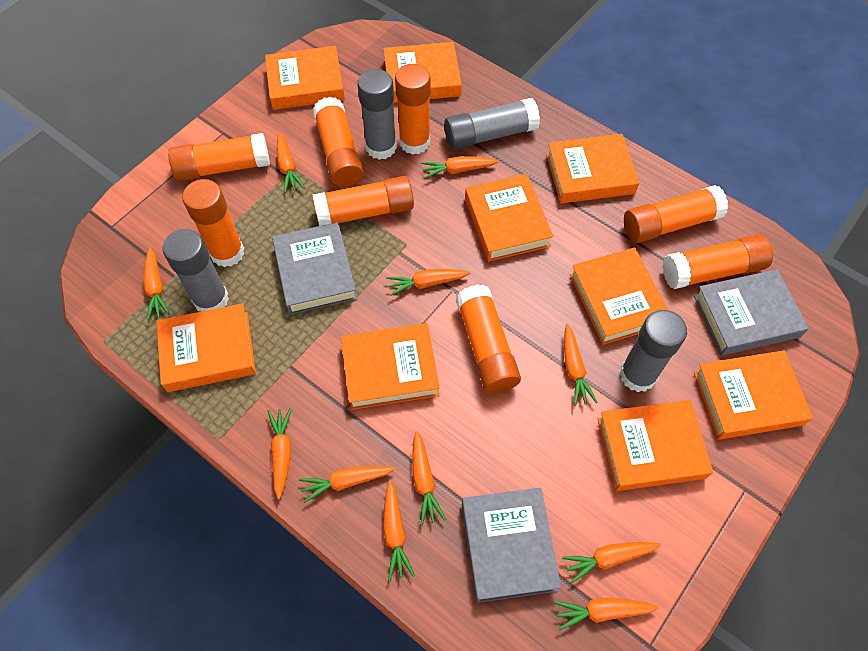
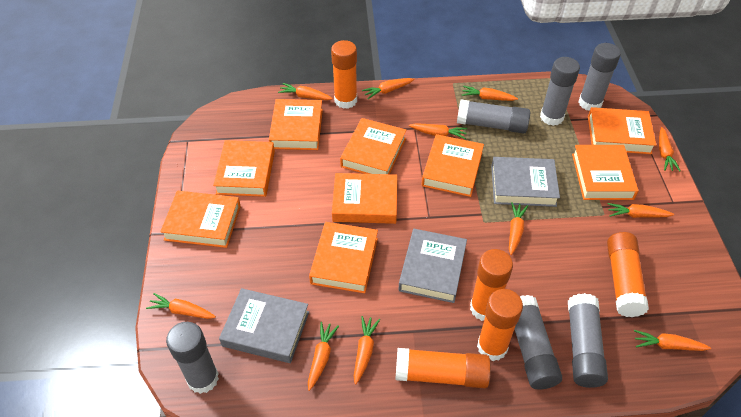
grey glue stick: 4 -> 6
orange glue stick: 8 -> 5

